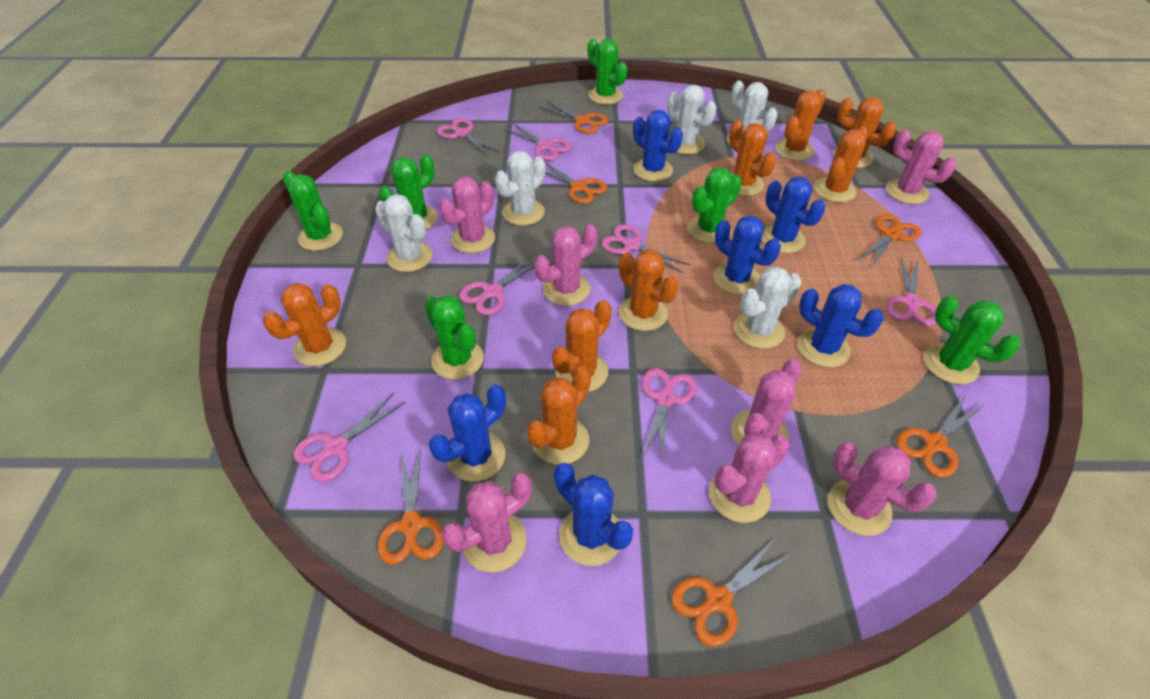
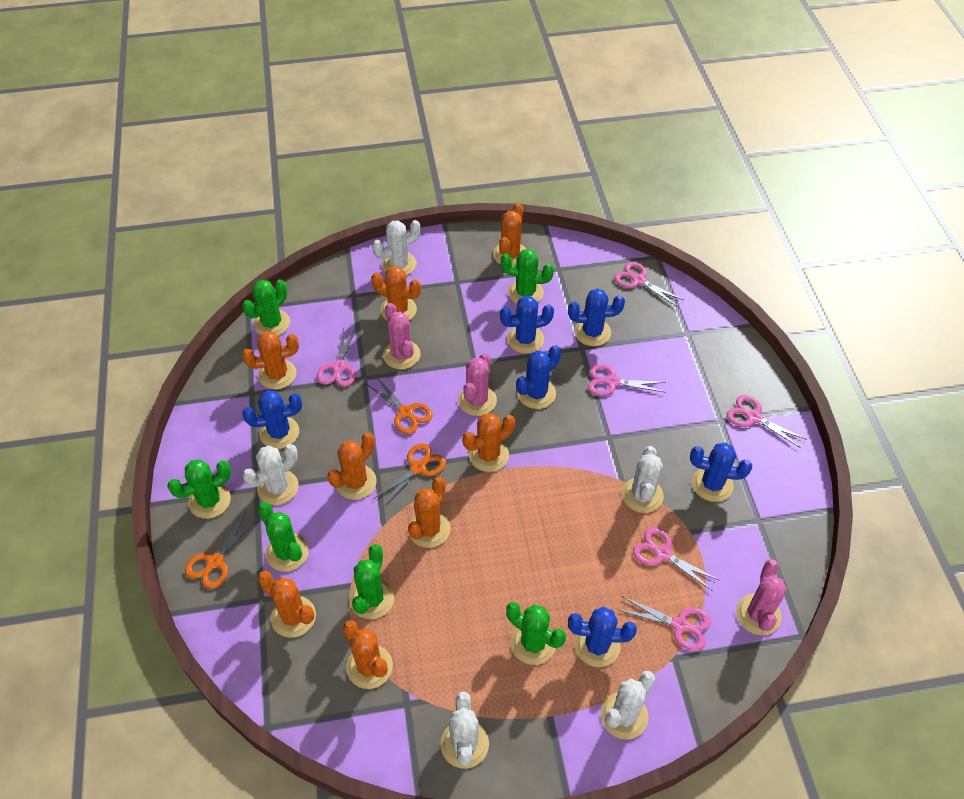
orange scissors: 6 -> 3
pink cactus: 7 -> 3
pink scissors: 7 -> 6

